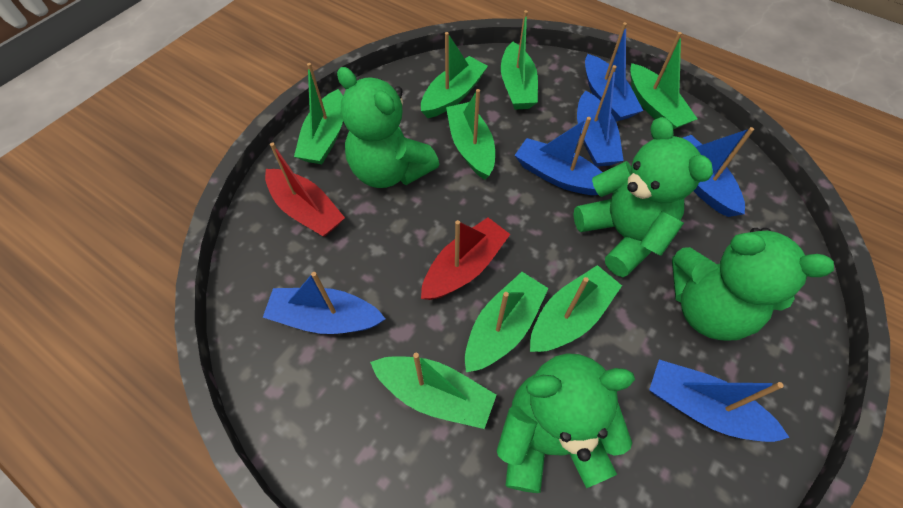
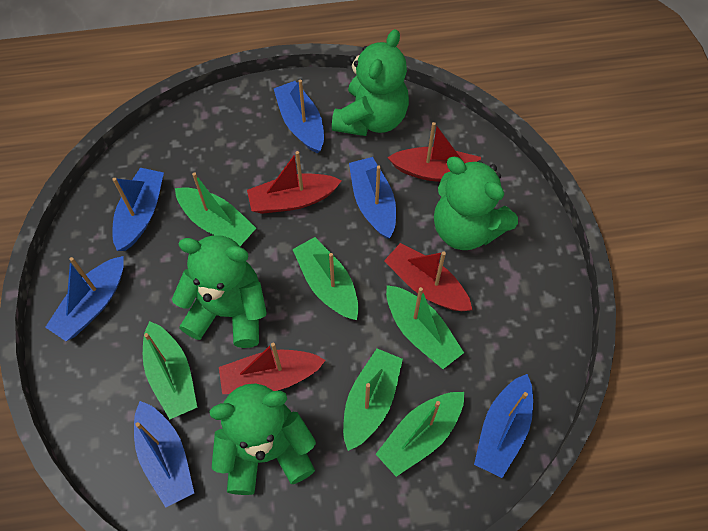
green boat: 8 -> 6
red boat: 2 -> 4

